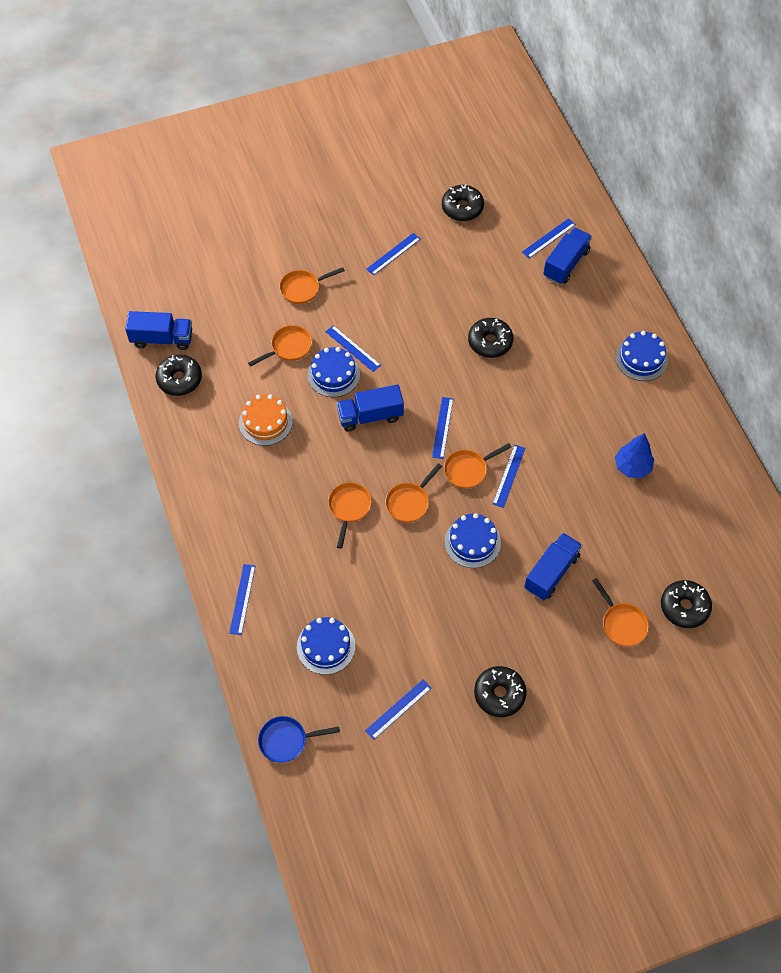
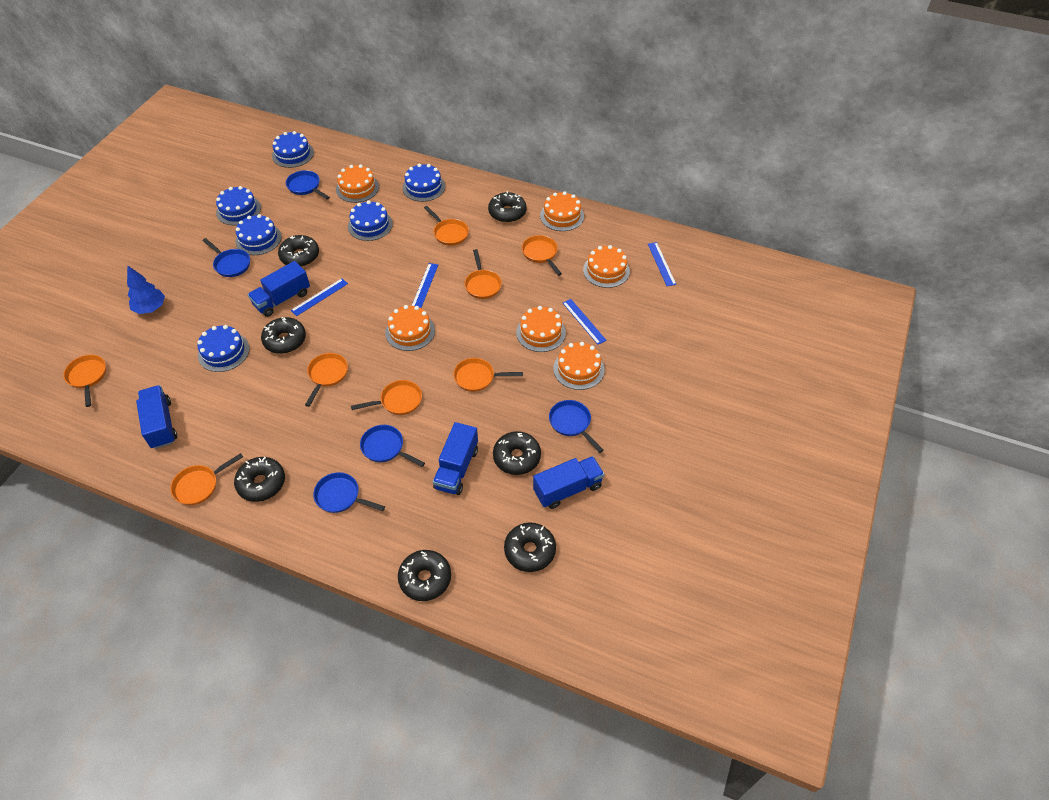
black donut: 5 -> 7
blue cake: 4 -> 6
blue pan: 1 -> 5
blue ruler: 7 -> 4
orange cake: 1 -> 6
orange pan: 6 -> 8

